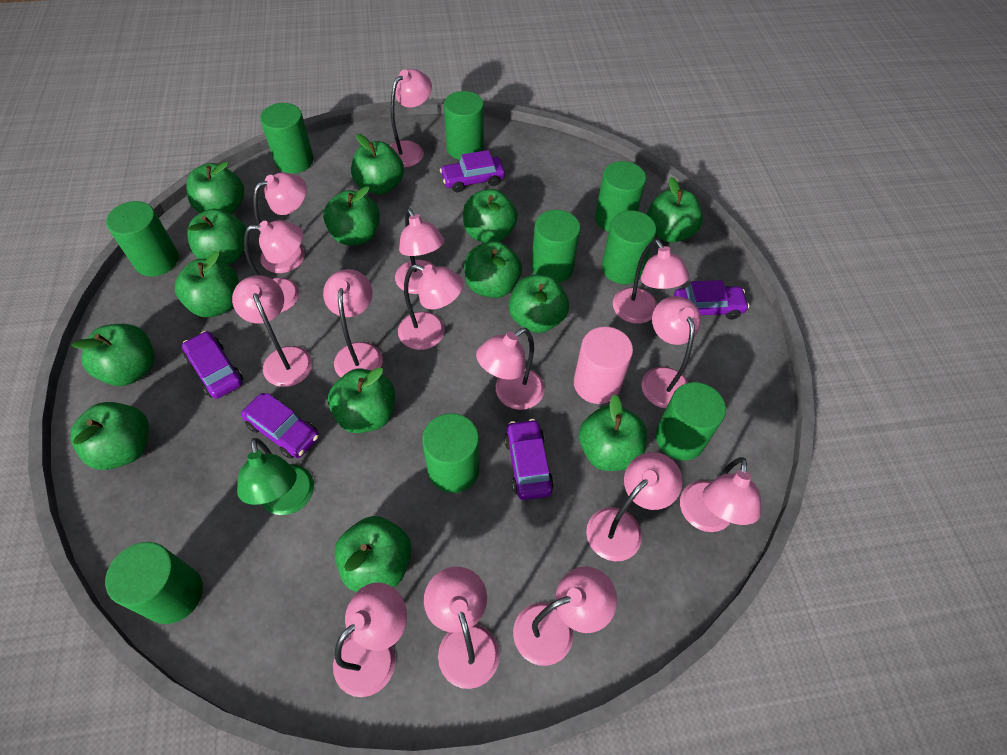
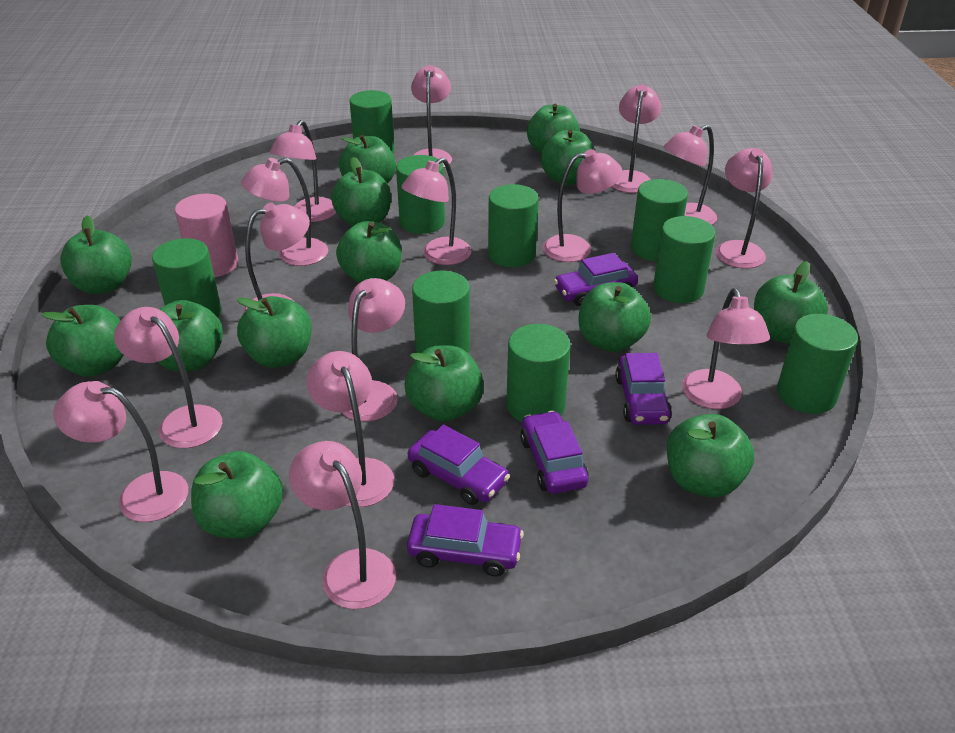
green lamp: 1 -> 0

